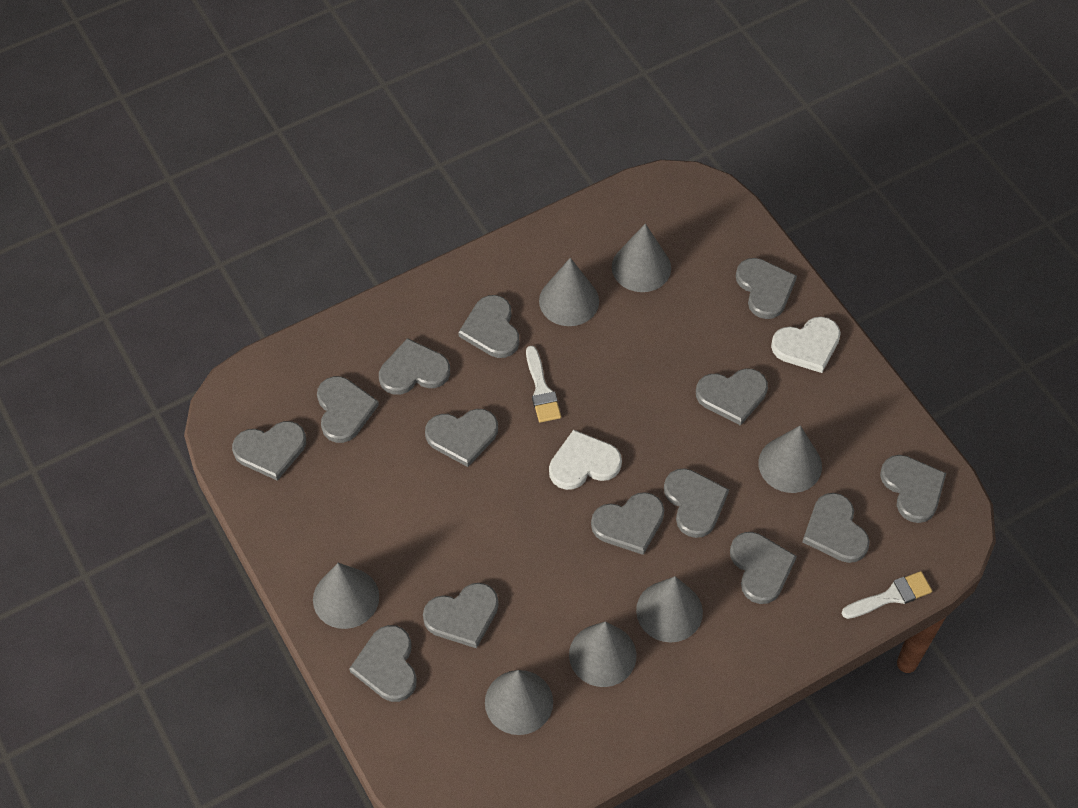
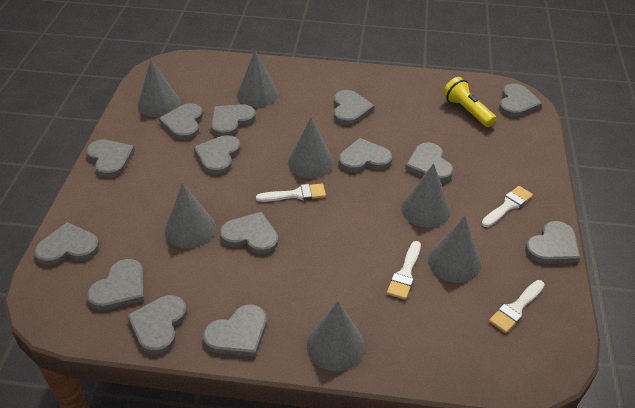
white brush: 2 -> 4
white heart: 2 -> 0
yellow flashlight: 0 -> 1

